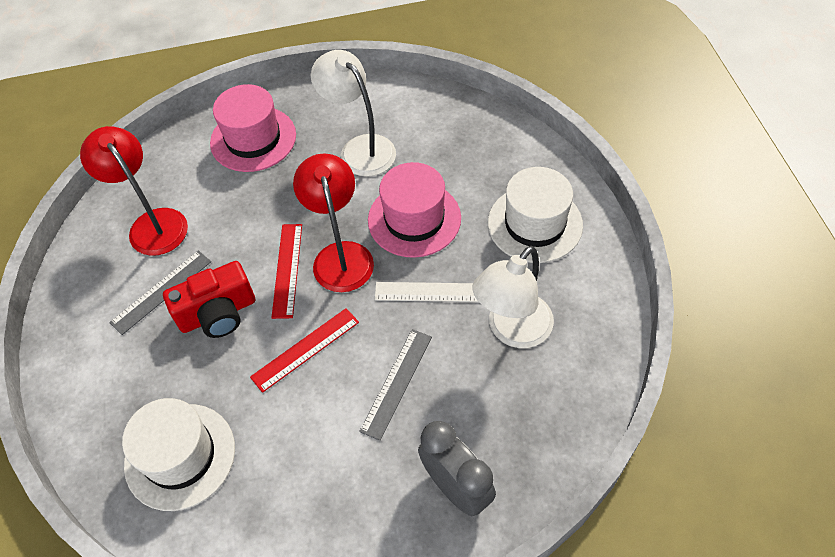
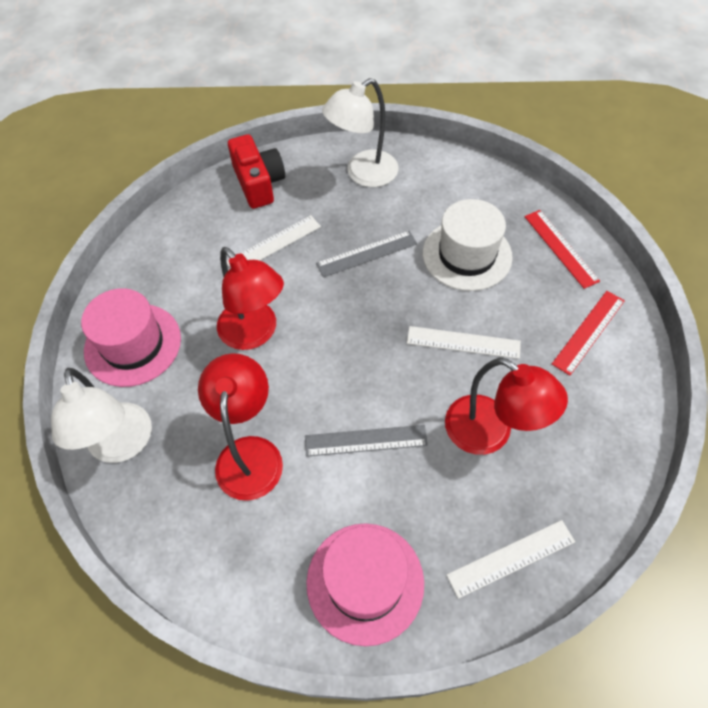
grey clock: 1 -> 0
red lamp: 2 -> 3
white hat: 2 -> 1
white ruler: 1 -> 3

